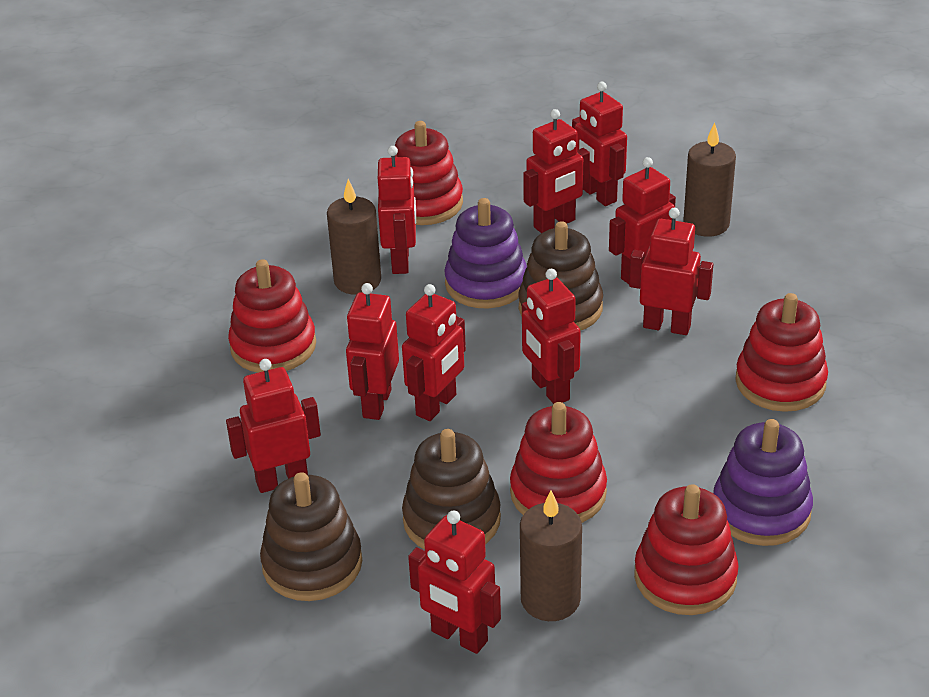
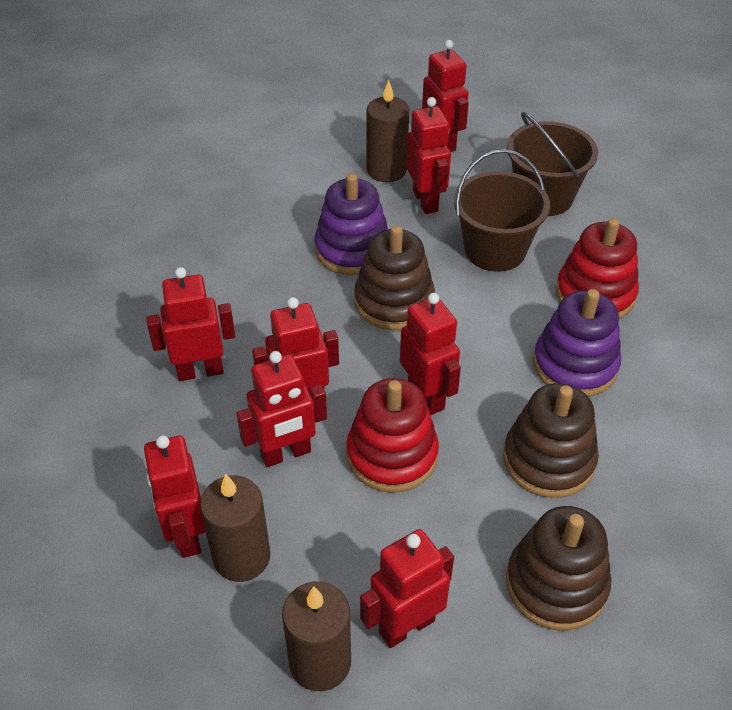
brown bucket: 0 -> 2
red robot: 10 -> 8
red stacking toy: 5 -> 2

